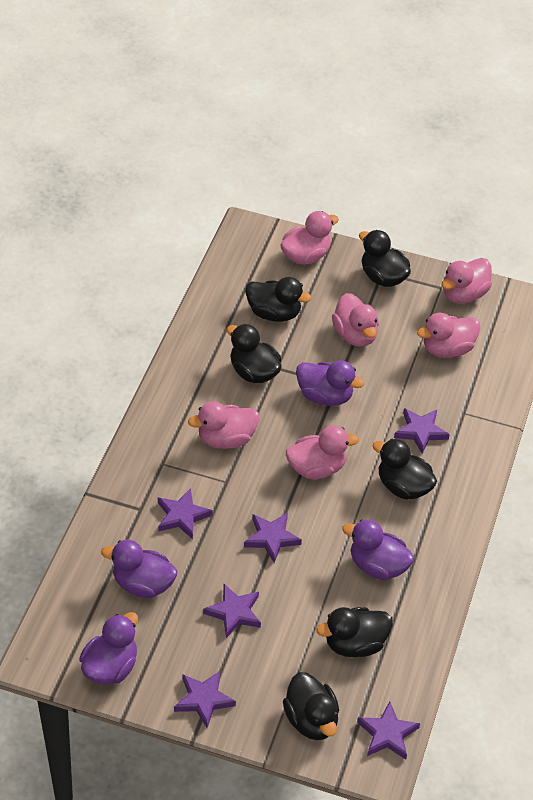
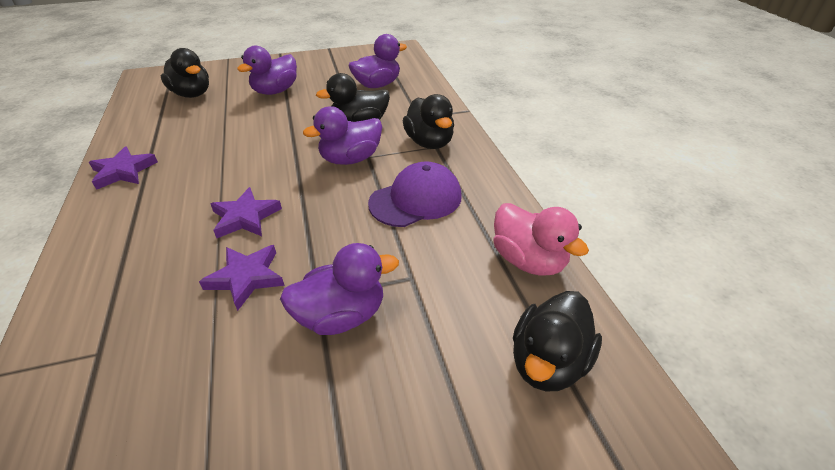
black duck: 6 -> 4
pink duck: 6 -> 1
purple cap: 0 -> 1
purple star: 6 -> 3

